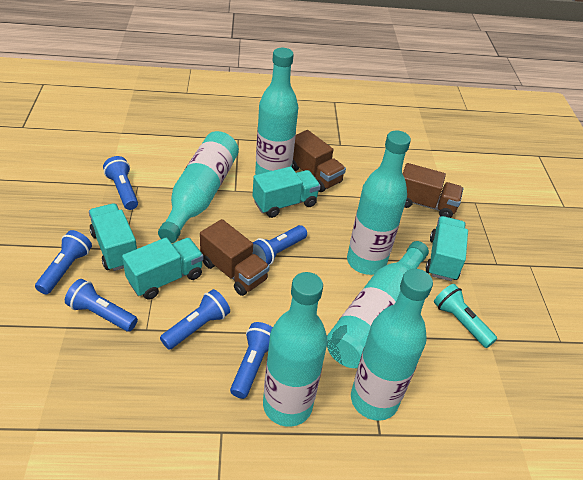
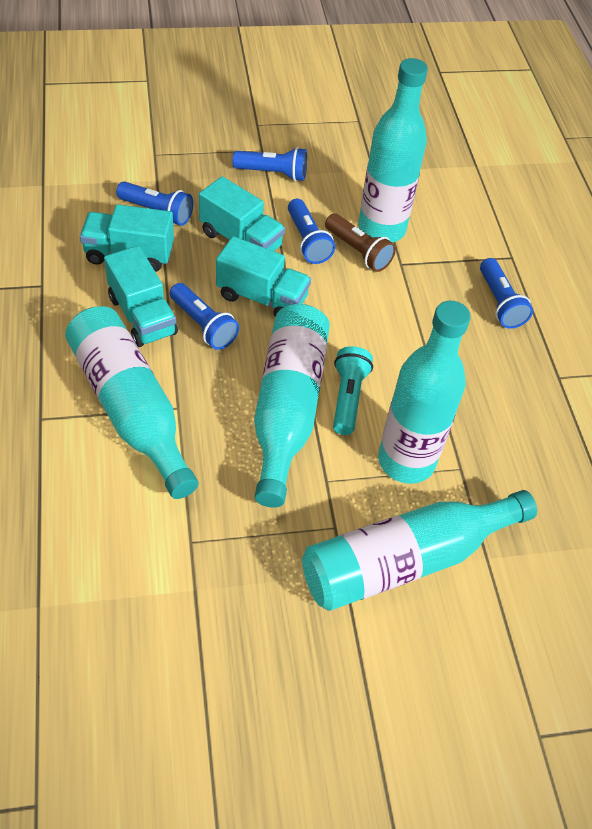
blue flashlight: 6 -> 5
brown flashlight: 0 -> 1
brown truck: 3 -> 0
turquoise bottle: 6 -> 5

